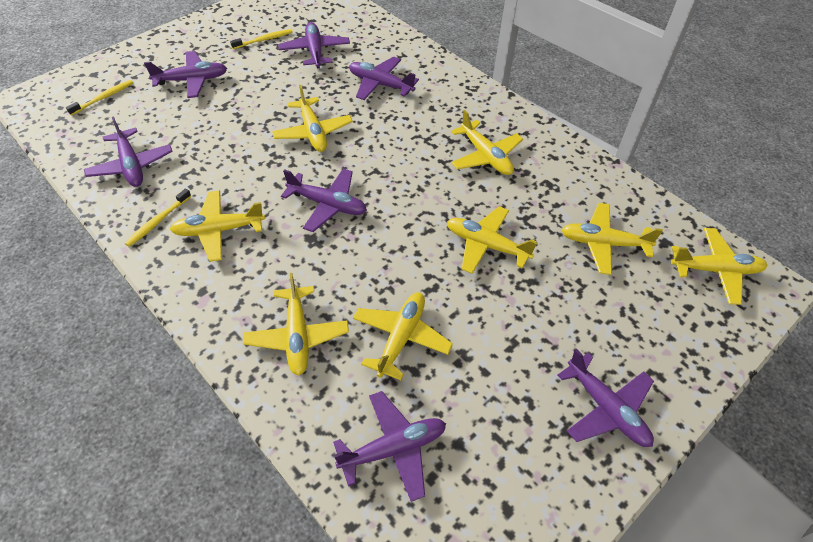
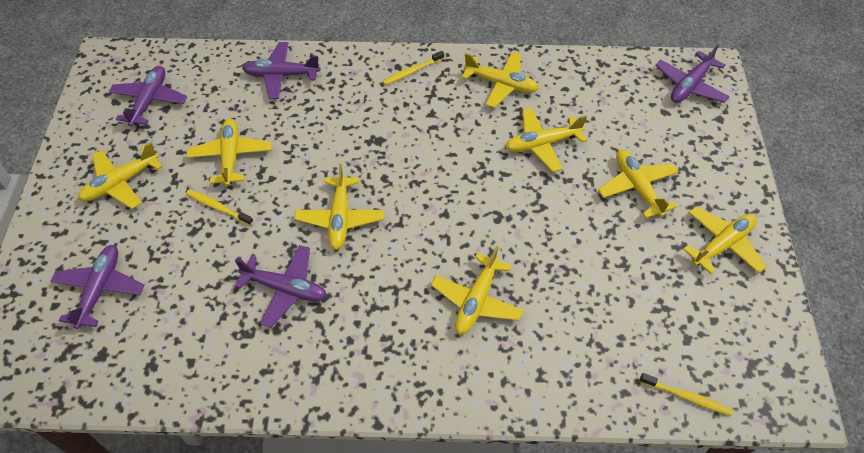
purple plane: 7 -> 5

